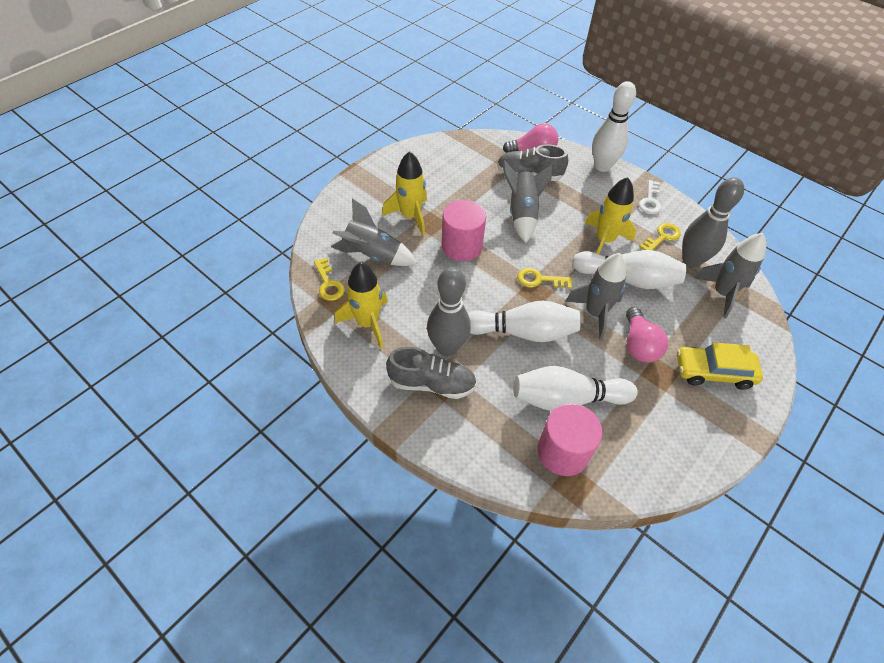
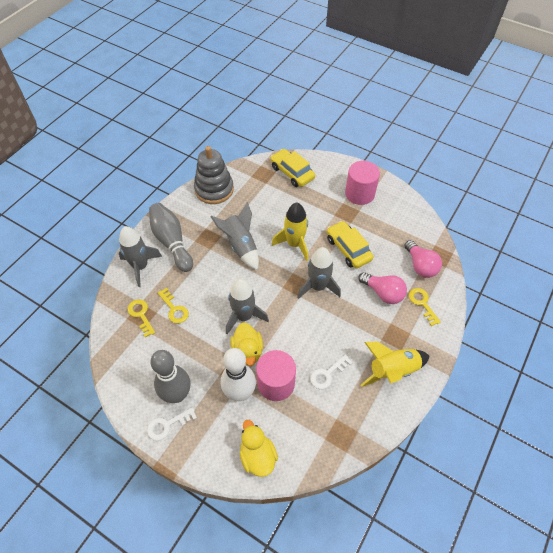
grey shoe: 2 -> 0
grey stacking toy: 0 -> 1
white bowling pin: 4 -> 1
white key: 1 -> 2
yellow car: 1 -> 2
yellow duck: 0 -> 2
yellow rocket: 3 -> 2

